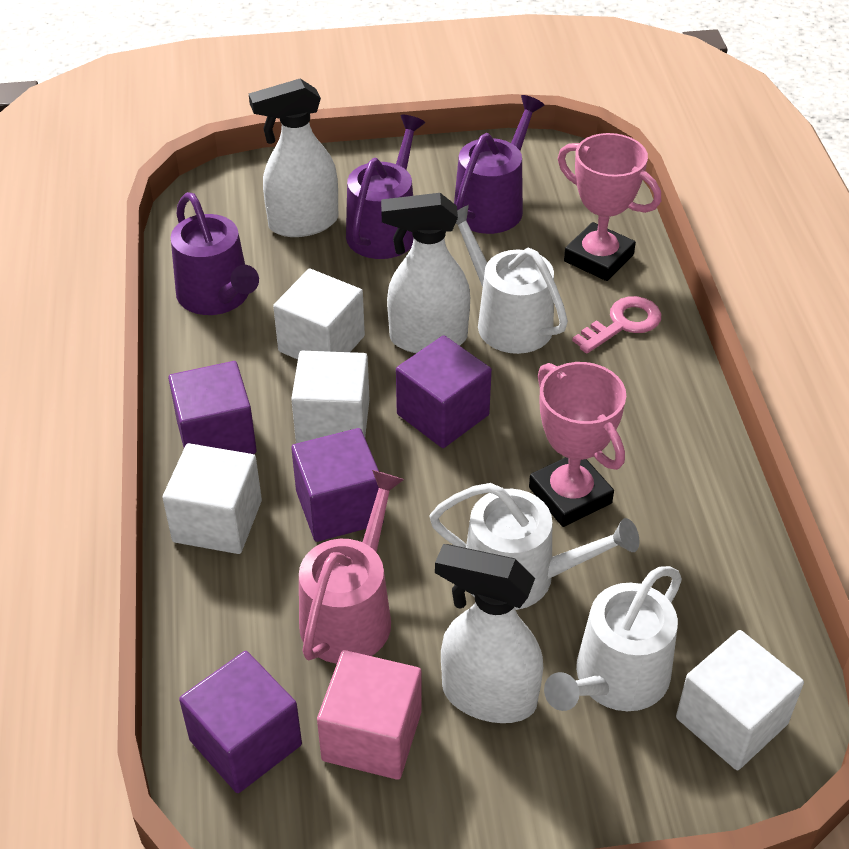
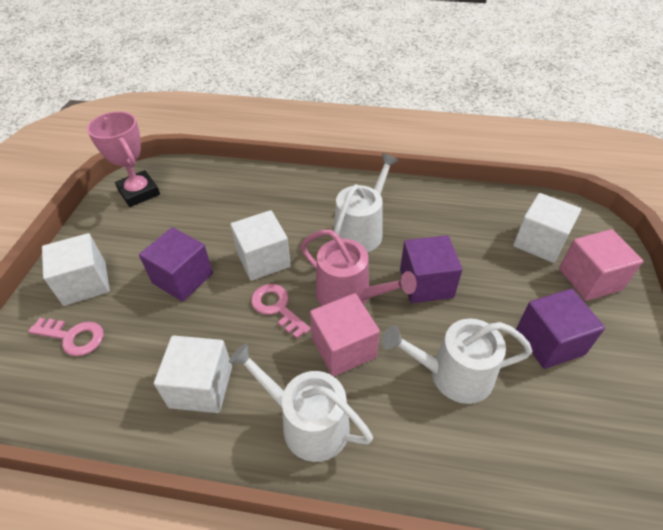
pink cube: 1 -> 2
pink key: 1 -> 2
pink trophy: 2 -> 1
purple cube: 4 -> 3
purple watering can: 3 -> 0
white spray bottle: 3 -> 0

